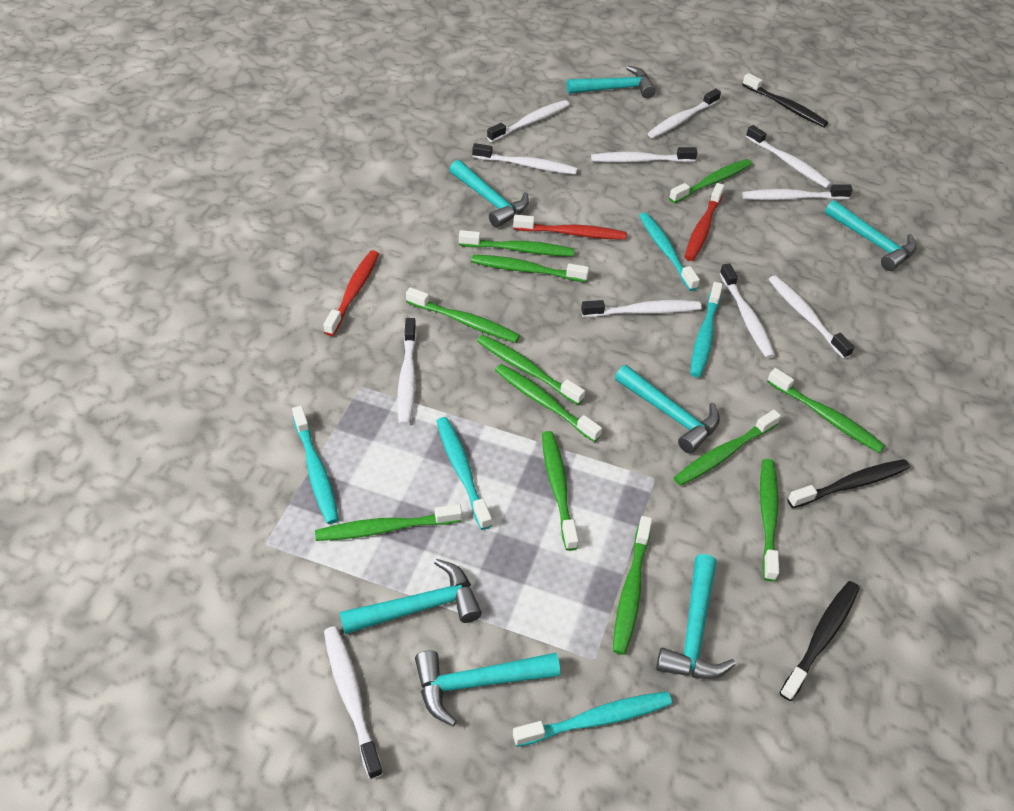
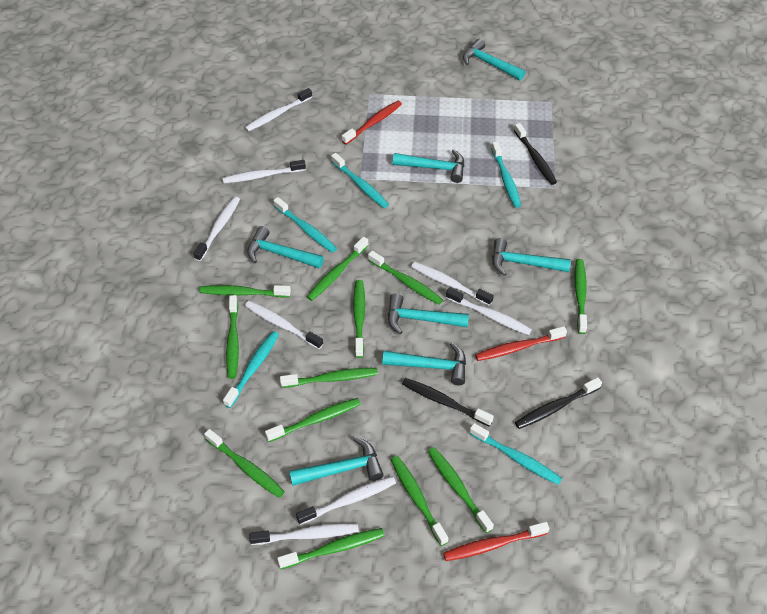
white toothbrush: 11 -> 8

